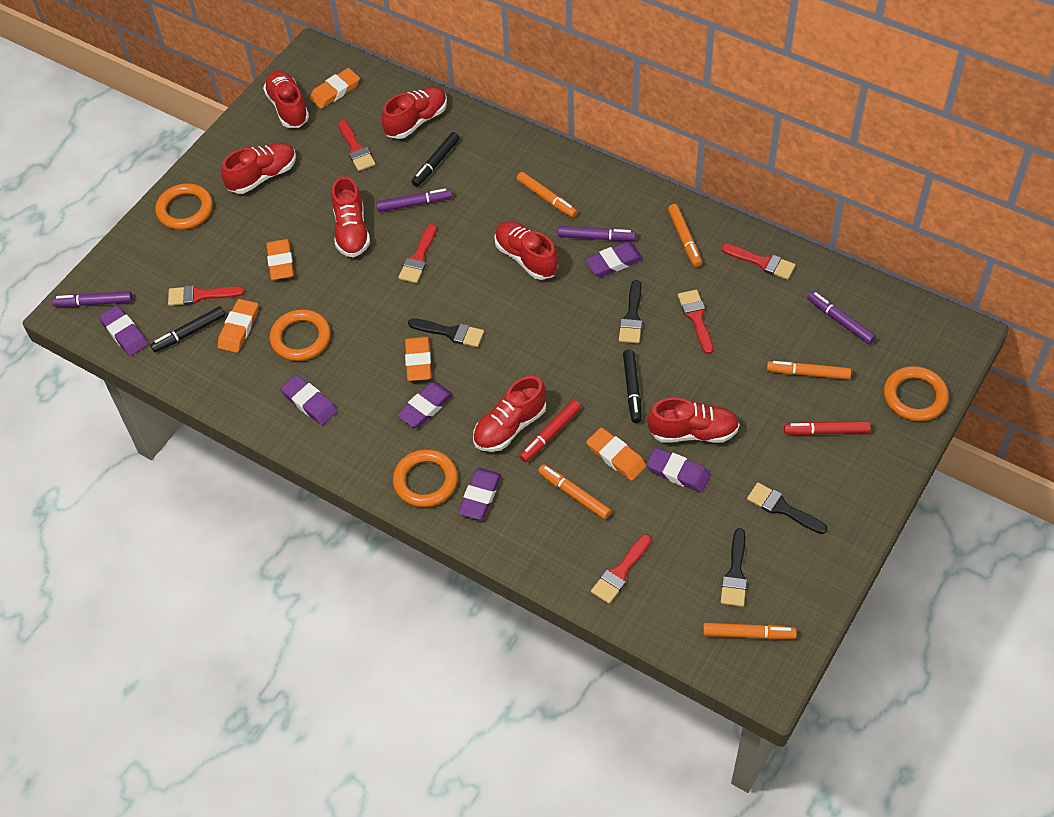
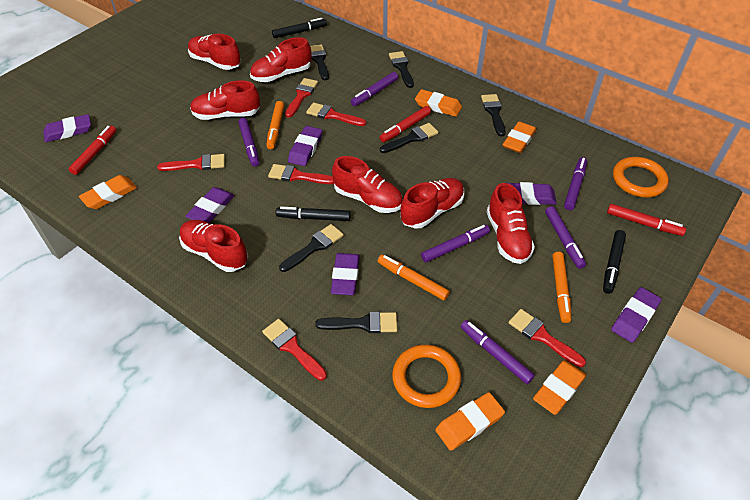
black brush: 4 -> 6
orange marker: 5 -> 3
orange ring: 4 -> 2
purple marker: 4 -> 6
red marker: 2 -> 3

